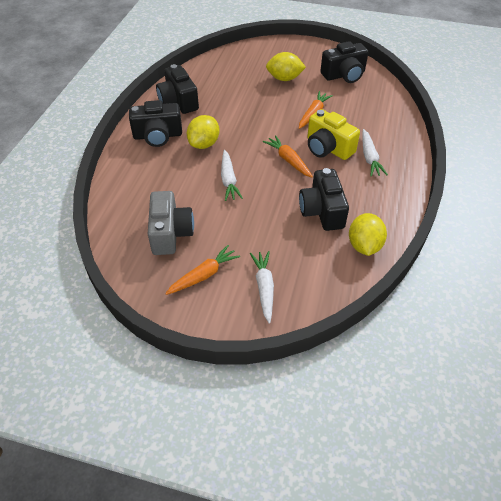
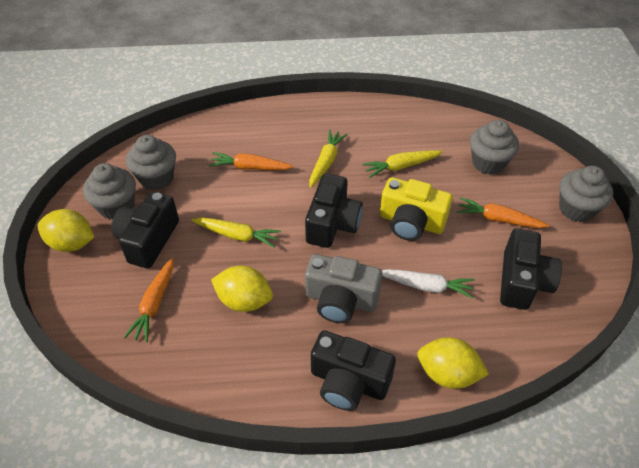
grey cupcake: 0 -> 4
white carrot: 3 -> 1
yellow carrot: 0 -> 3

